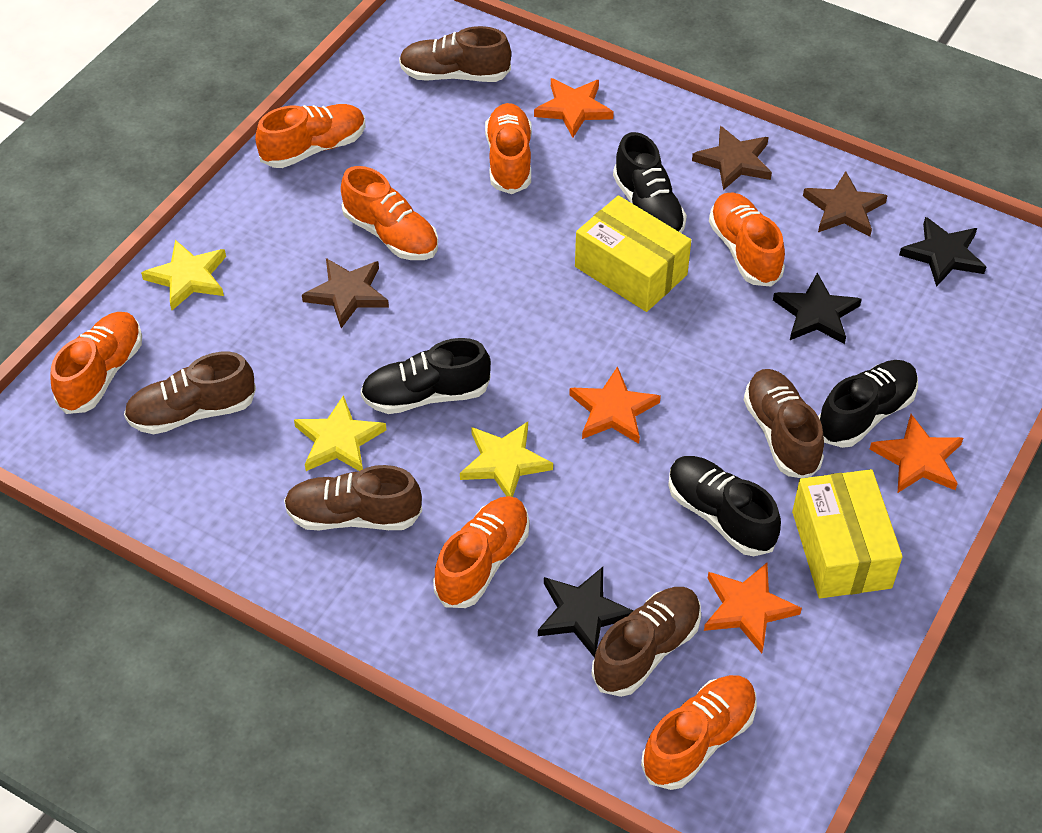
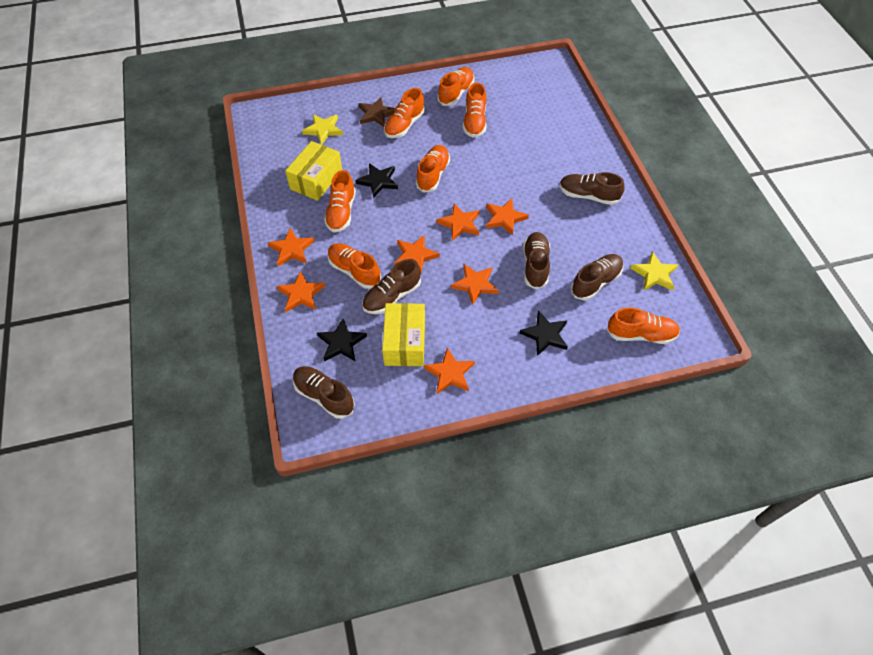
black shoe: 4 -> 0
brown star: 3 -> 1
orange star: 4 -> 7
yellow star: 3 -> 2

